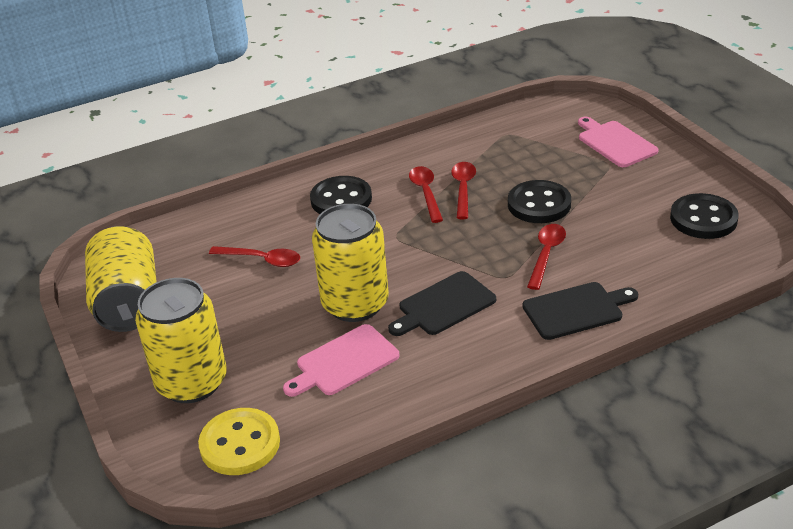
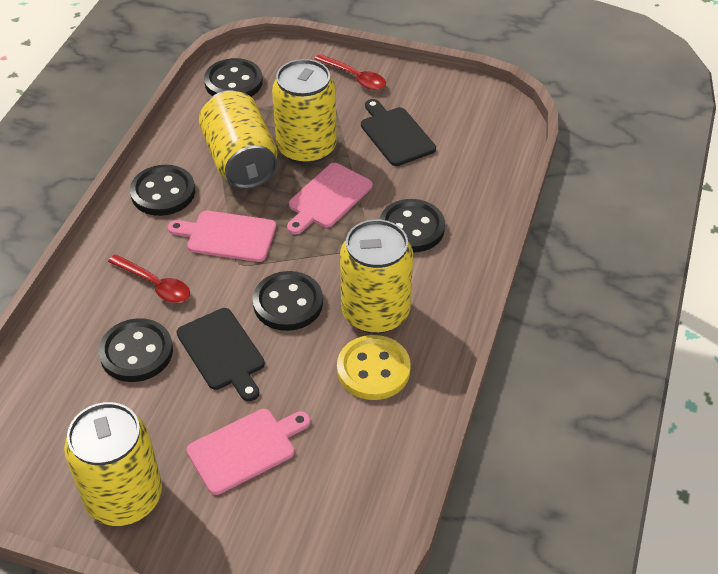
black button: 3 -> 5
pink cutting board: 2 -> 3
red spoon: 4 -> 2
yellow can: 3 -> 4

